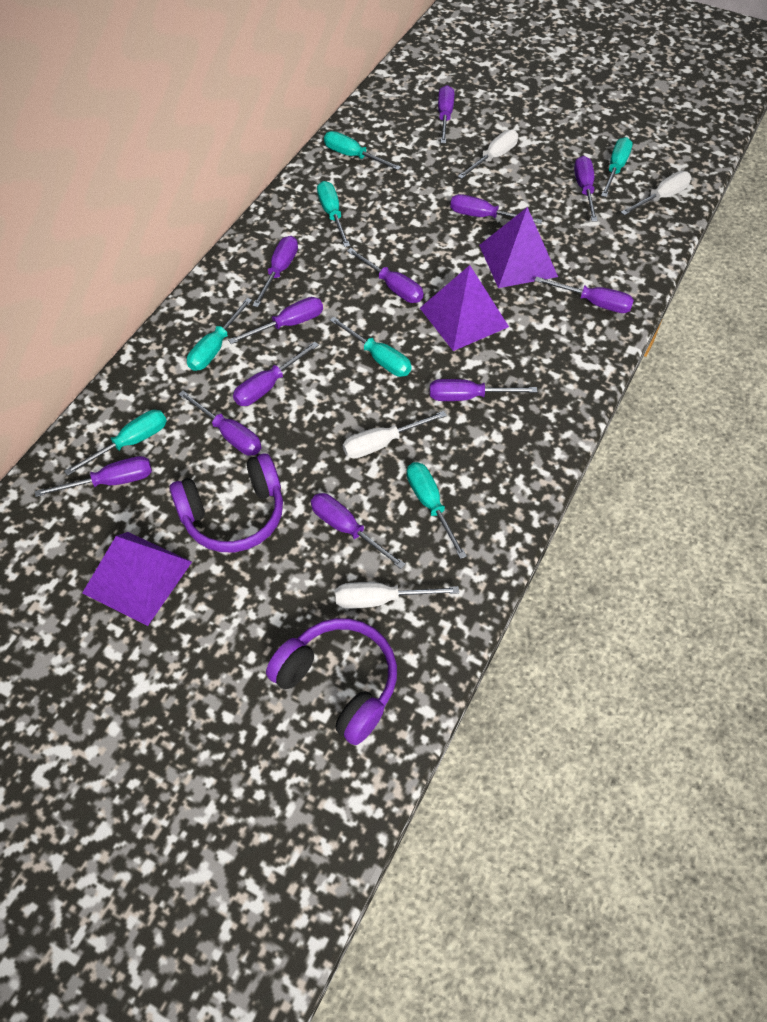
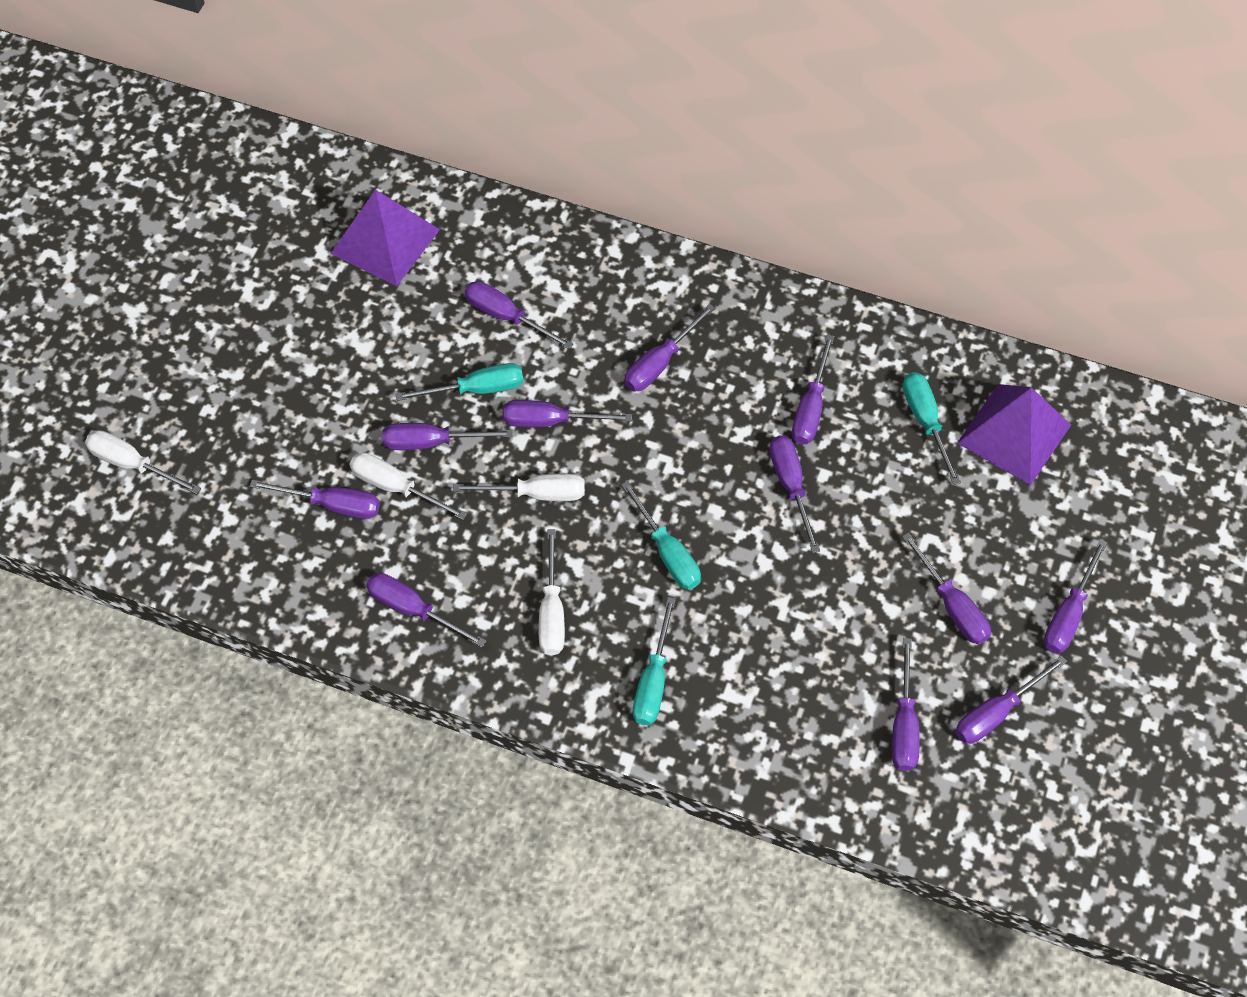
purple headphones: 2 -> 0
purple pyramid: 3 -> 2
turquoise screwdriver: 7 -> 4

